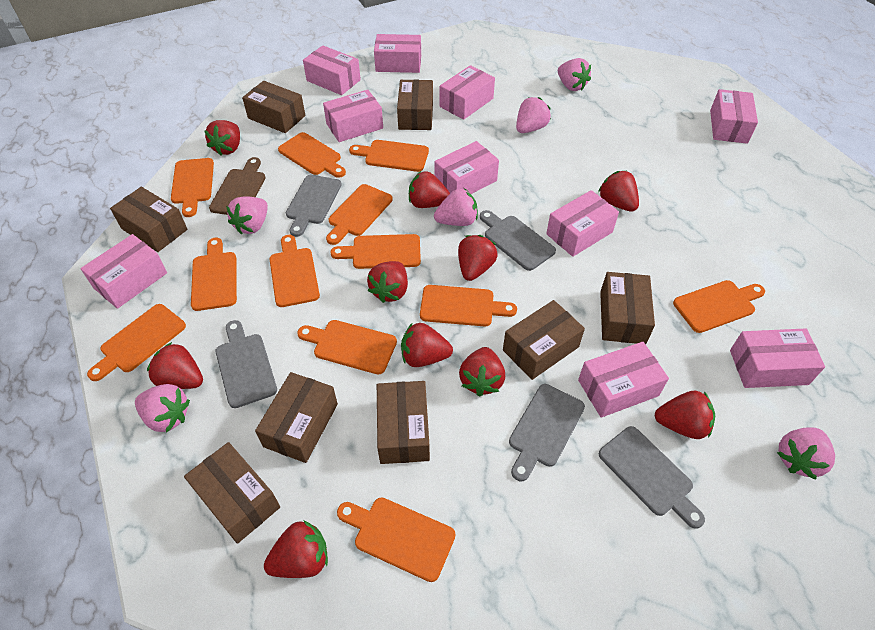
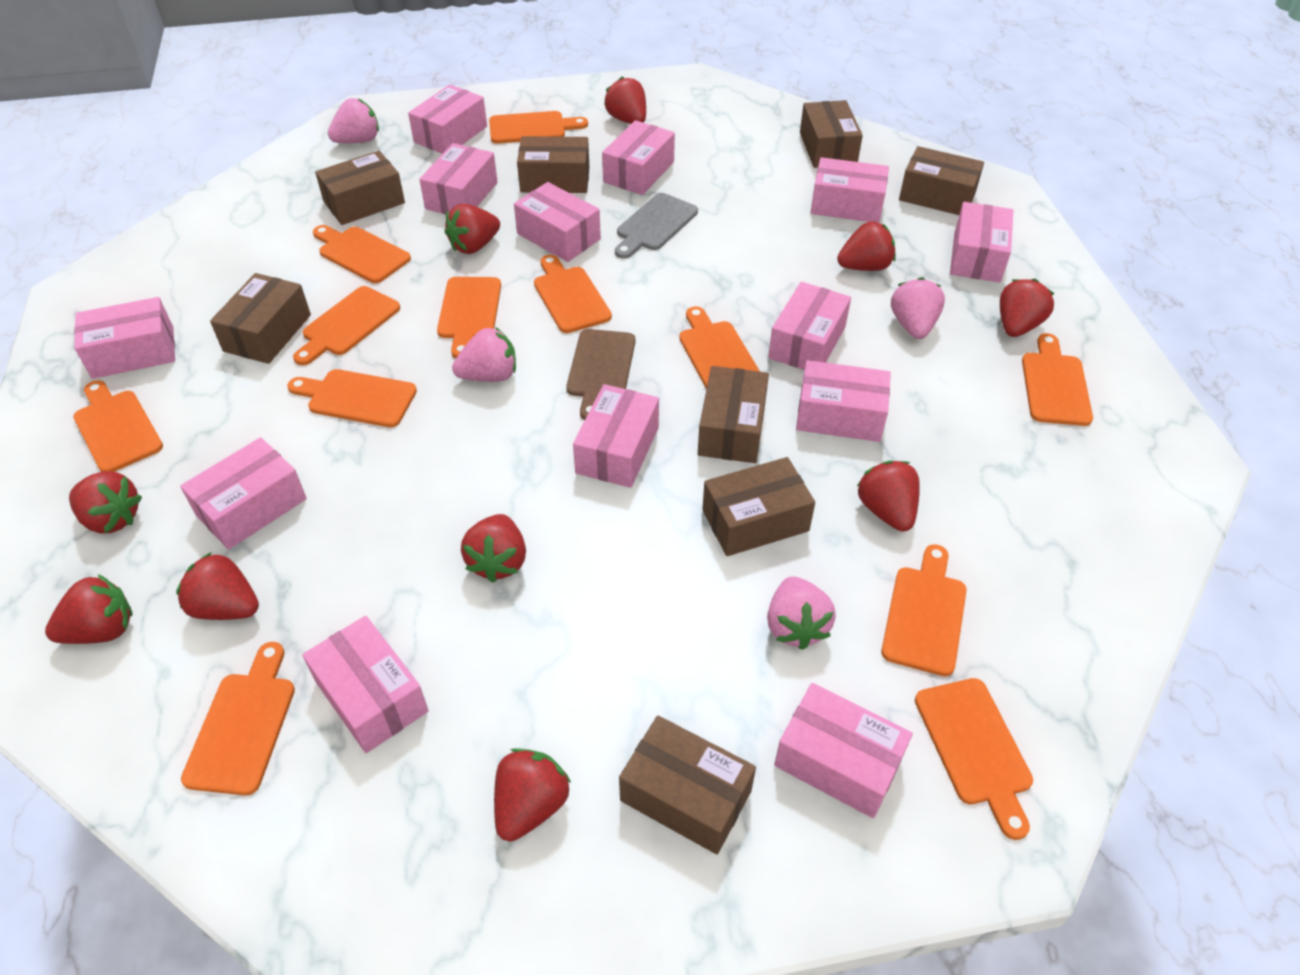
grey cutting board: 5 -> 1
pink box: 10 -> 13
pink strawberry: 6 -> 4

